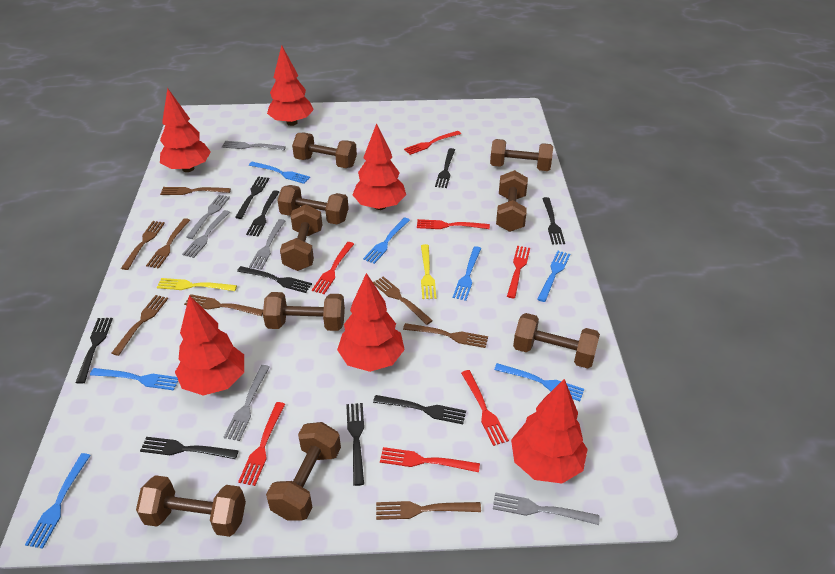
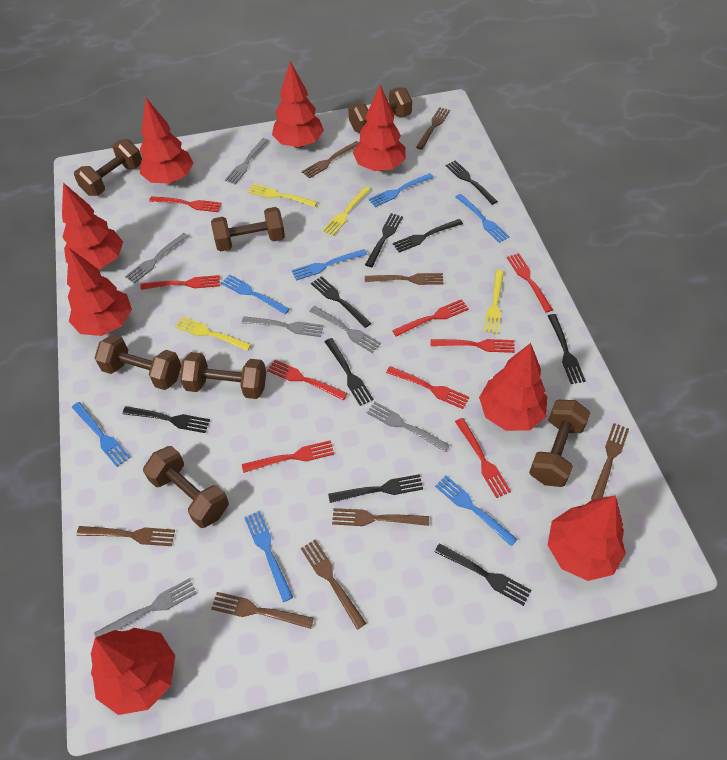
brown dumbbell: 9 -> 7
red fork: 7 -> 9
red tree: 6 -> 8
yellow fork: 2 -> 4

